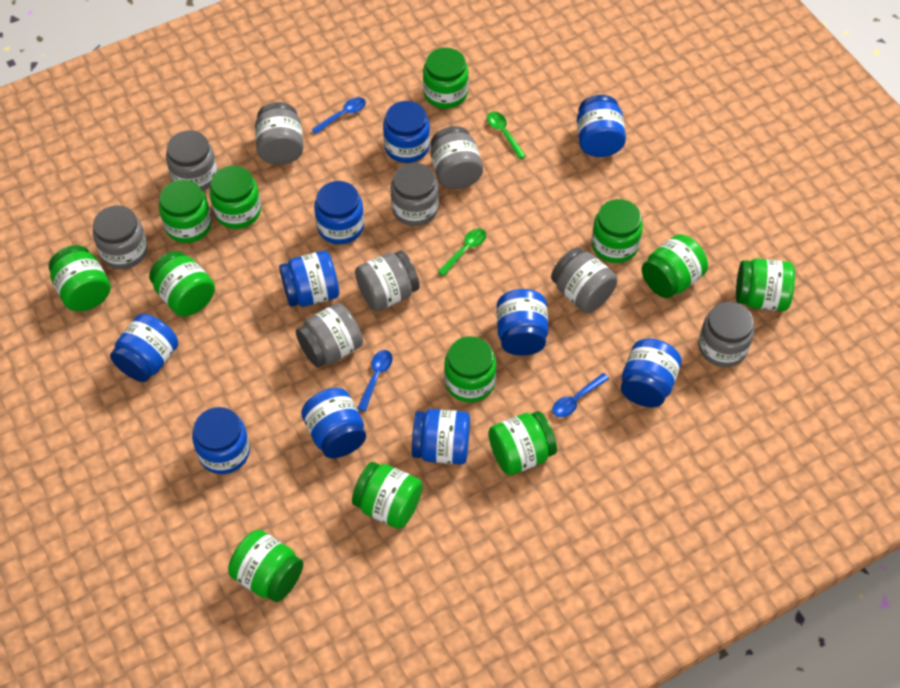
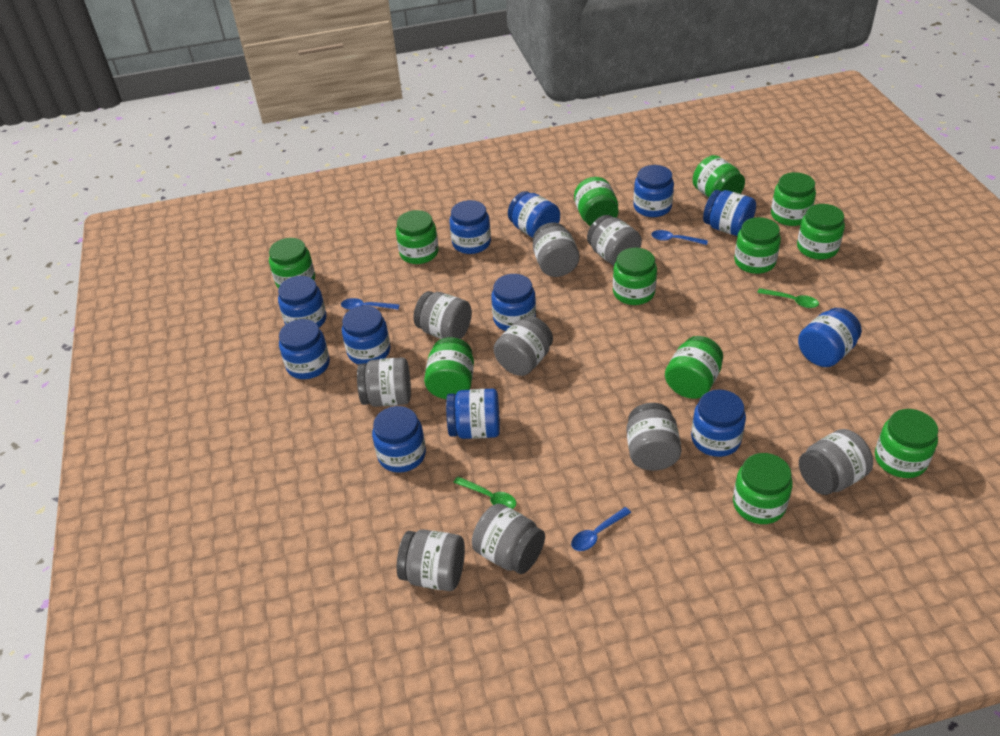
blue jar: 10 -> 12

